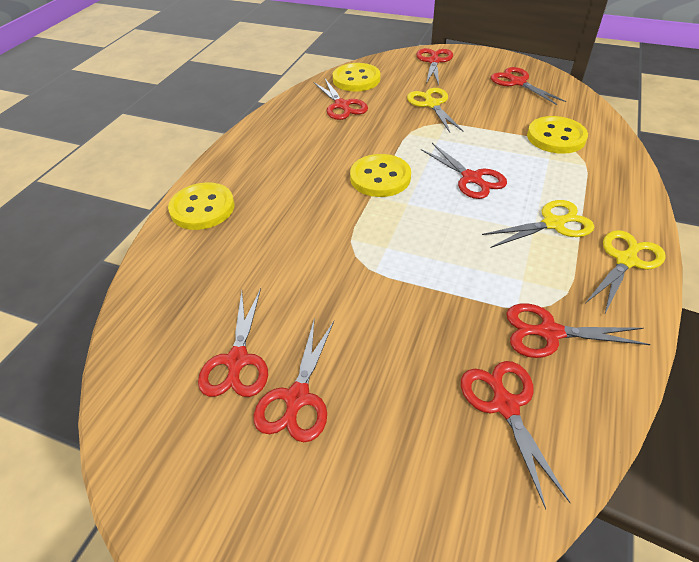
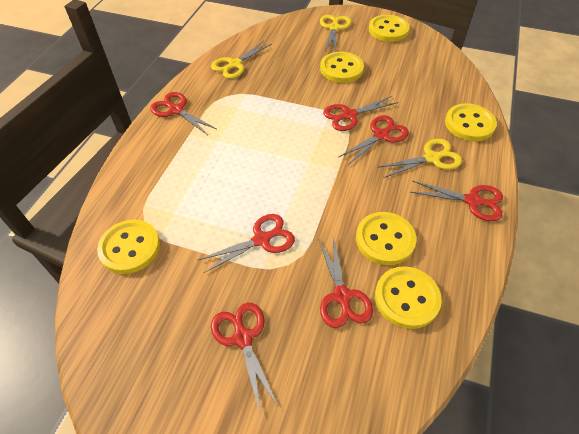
red scissors: 8 -> 7
yellow button: 4 -> 6

